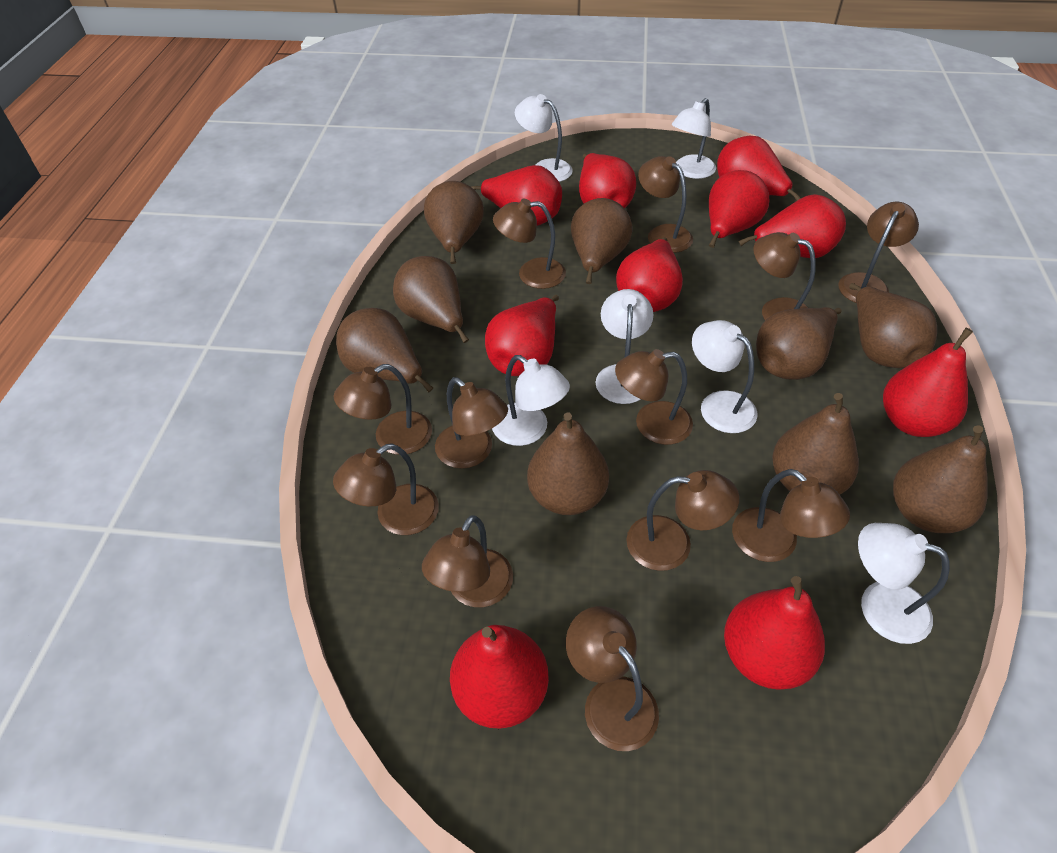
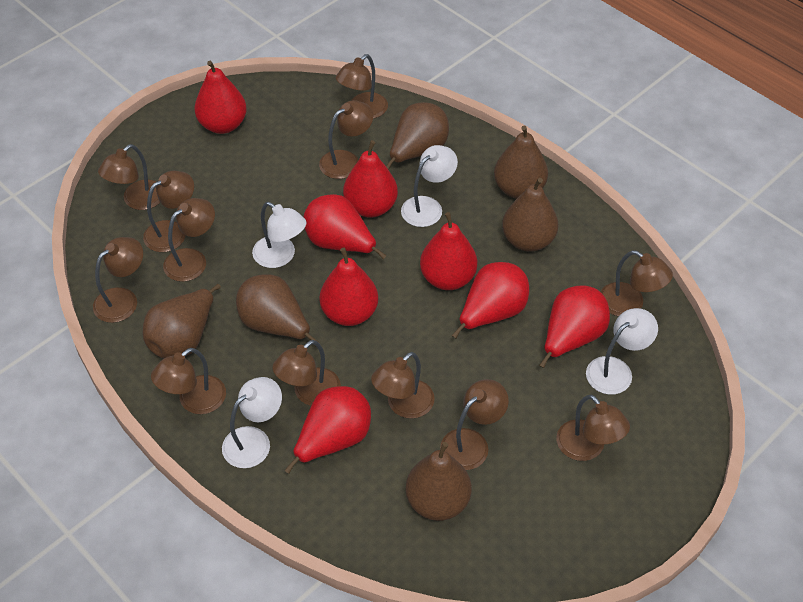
brown pear: 9 -> 6
red pear: 10 -> 8
white lamp: 6 -> 4

